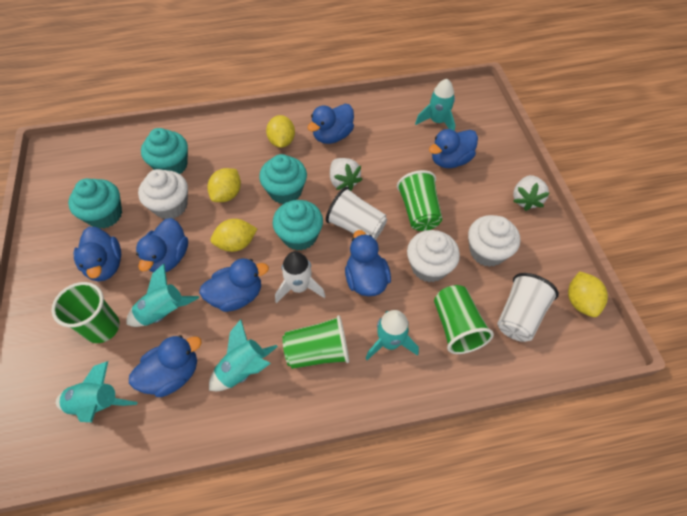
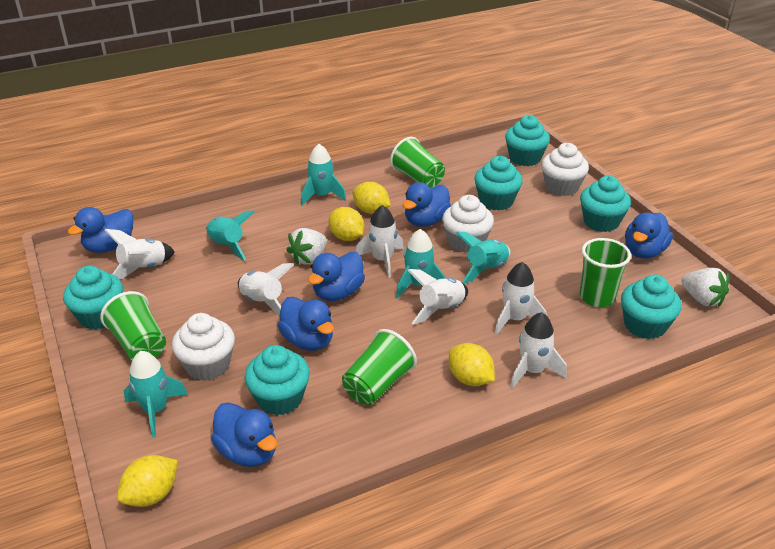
blue duck: 7 -> 6
turquoise cupcake: 4 -> 6
white cup: 2 -> 0
white rocket: 1 -> 6

